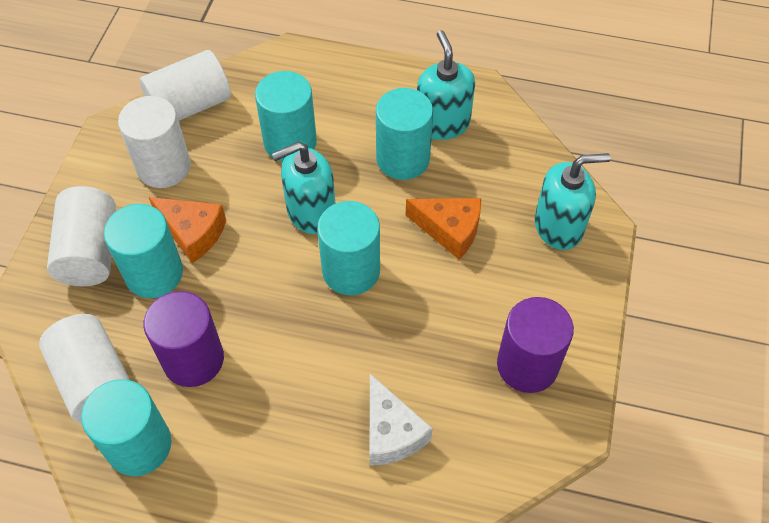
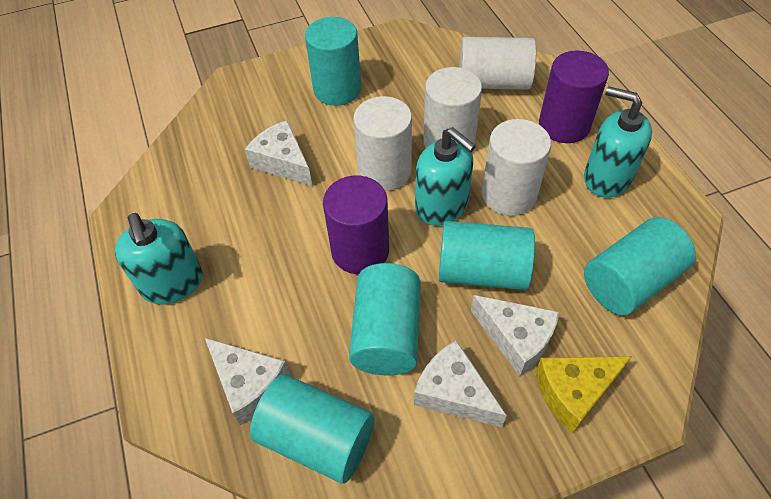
orange cheese: 2 -> 0
white cheese: 1 -> 4
yellow cheese: 0 -> 1

